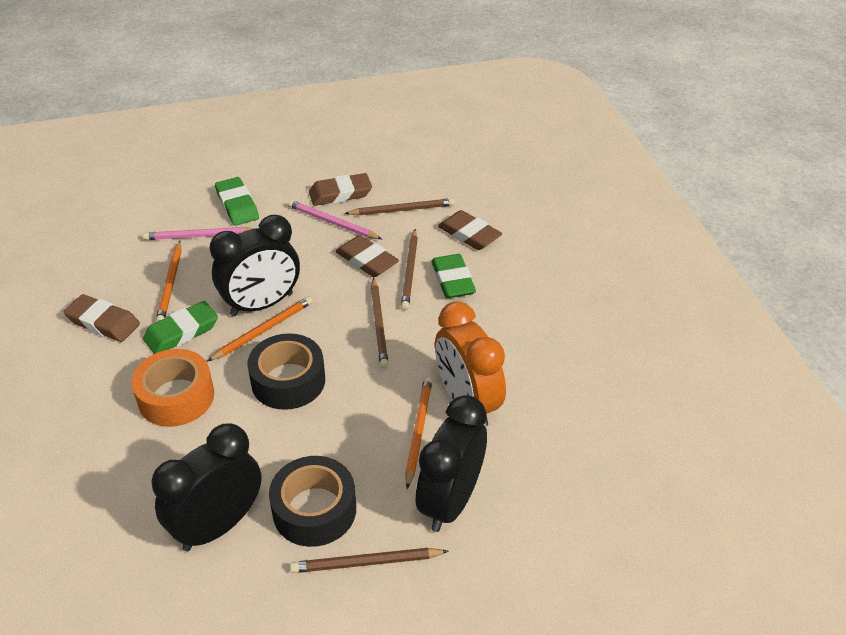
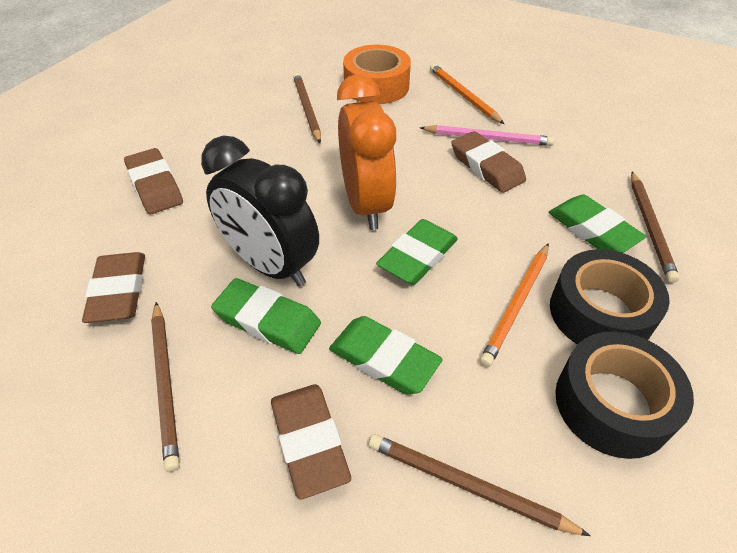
black clock: 3 -> 1
green eraser: 3 -> 4
orange pencil: 3 -> 2
pink pencil: 2 -> 1

